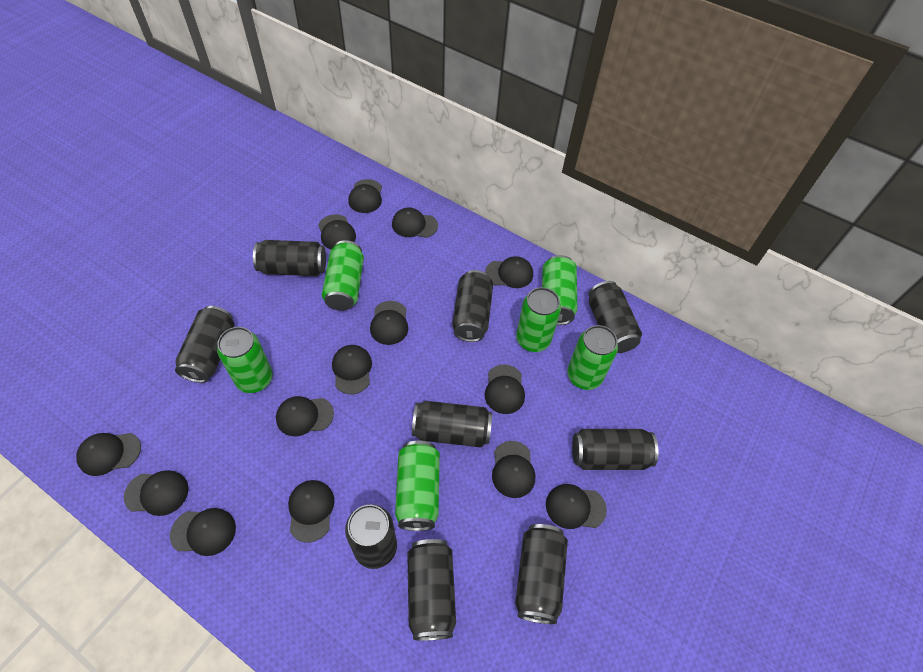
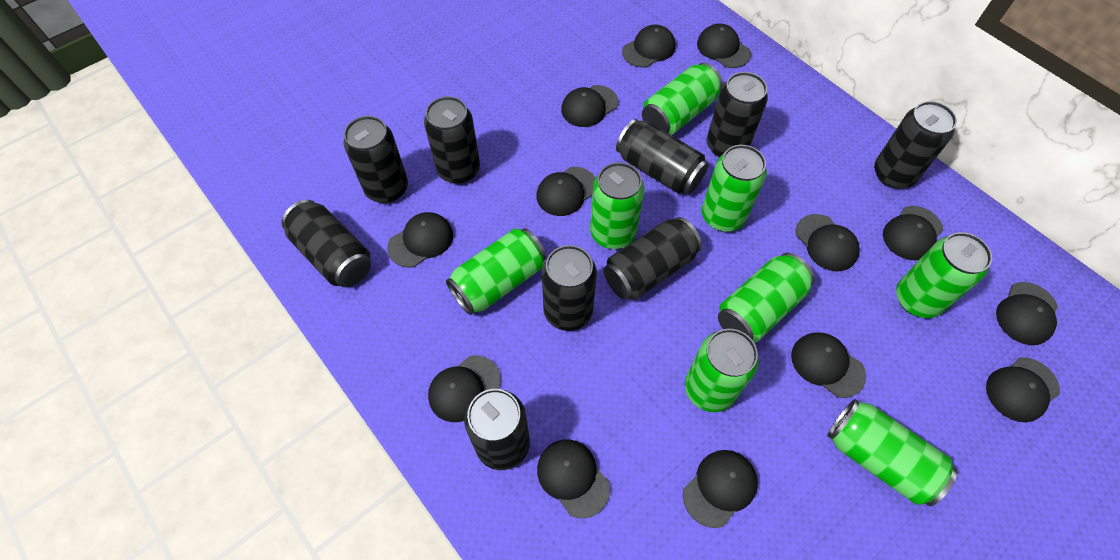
black cap: 14 -> 13
green can: 6 -> 8

